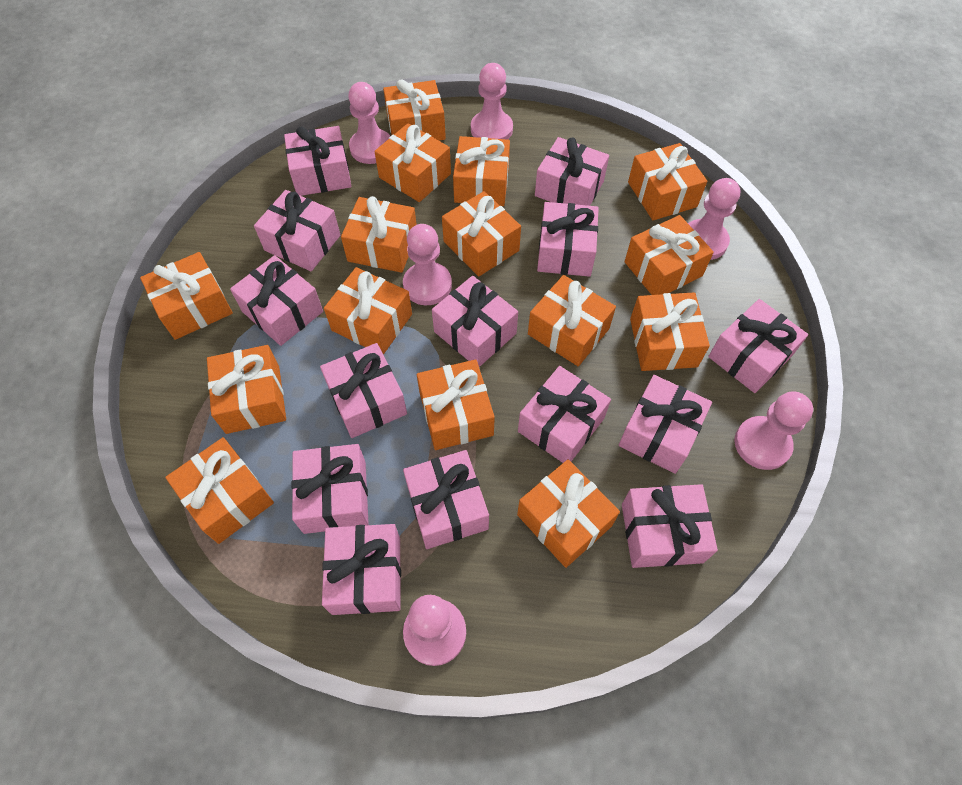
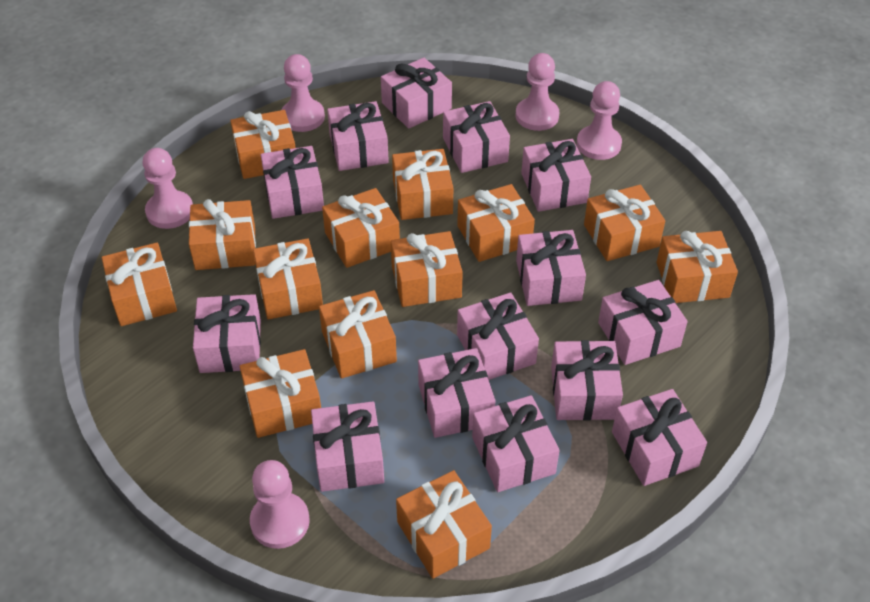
orange gift: 15 -> 13
pink pawn: 6 -> 5

